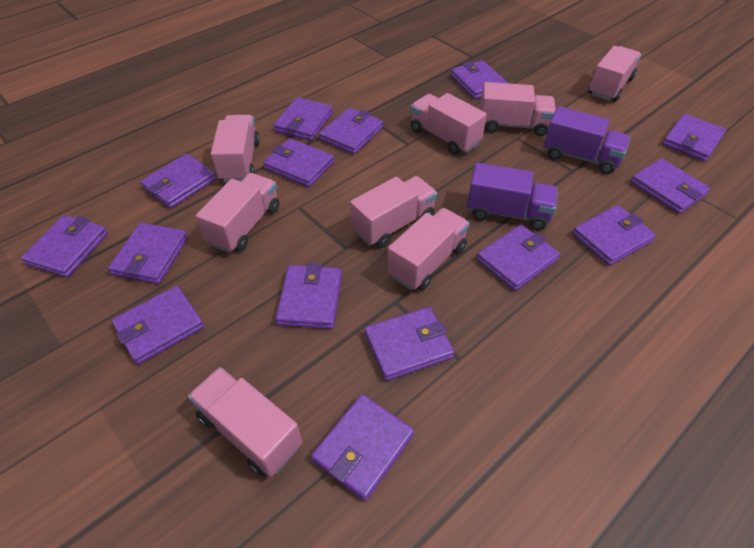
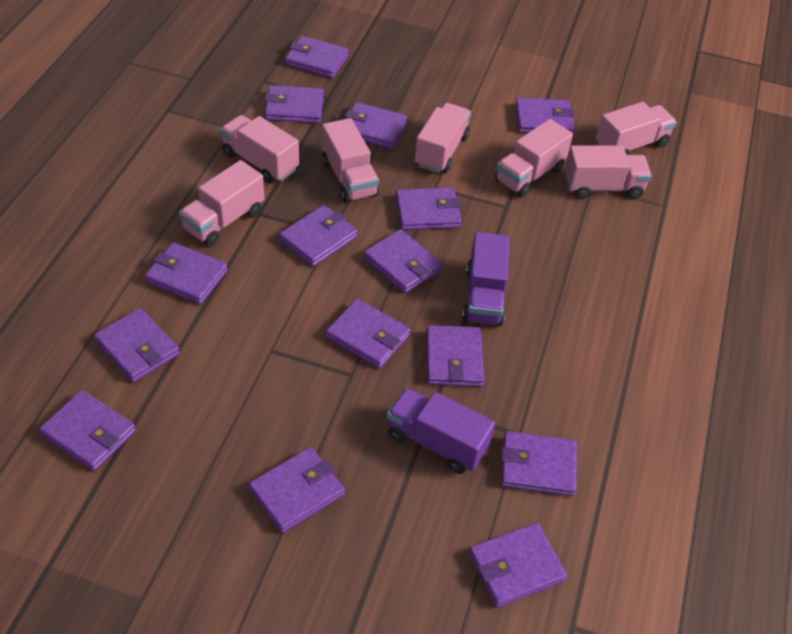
pink truck: 8 -> 7

